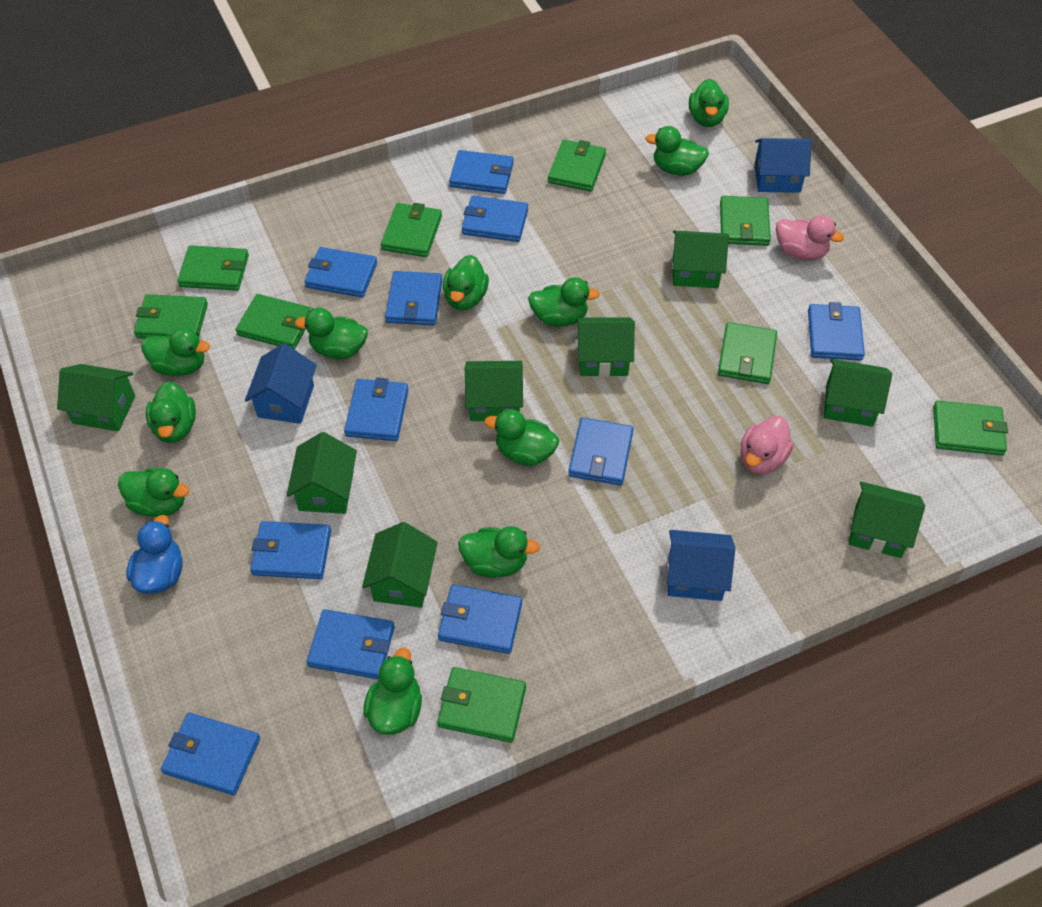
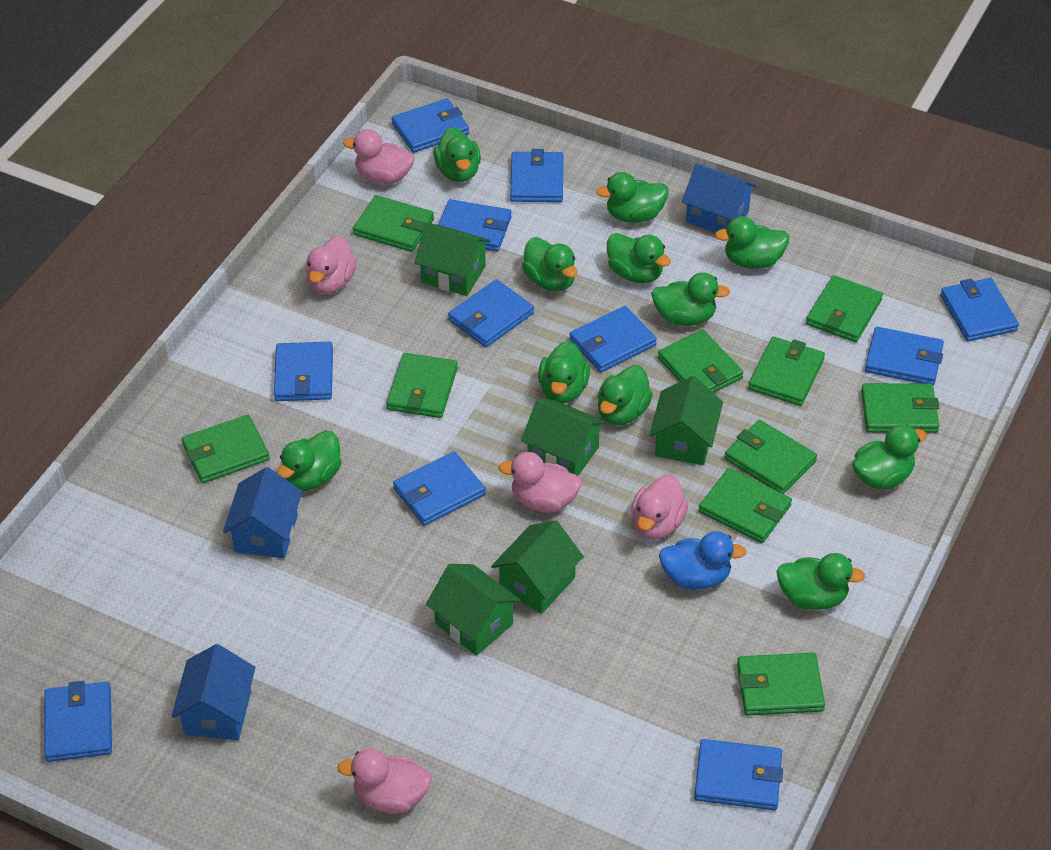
green house: 8 -> 5
green wallet: 9 -> 10
pink duck: 2 -> 5

